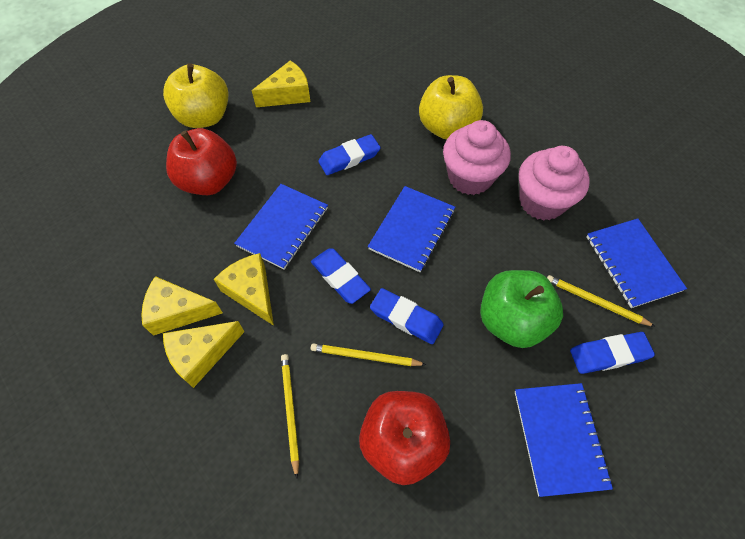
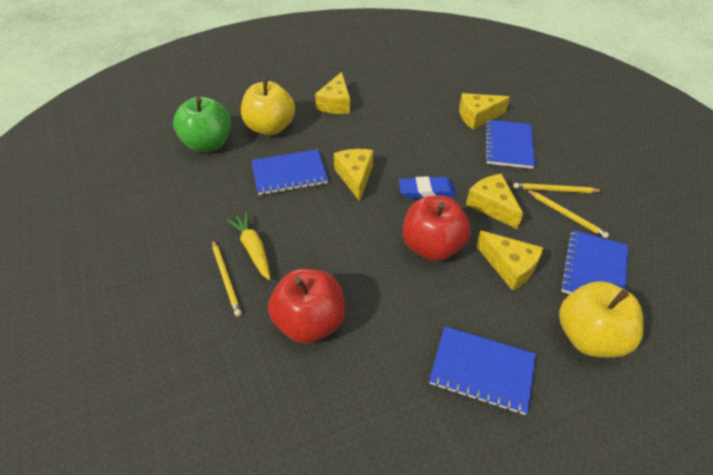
blue eraser: 4 -> 1
pink cupcake: 2 -> 0
yellow carrot: 0 -> 1
yellow cheese: 4 -> 5

